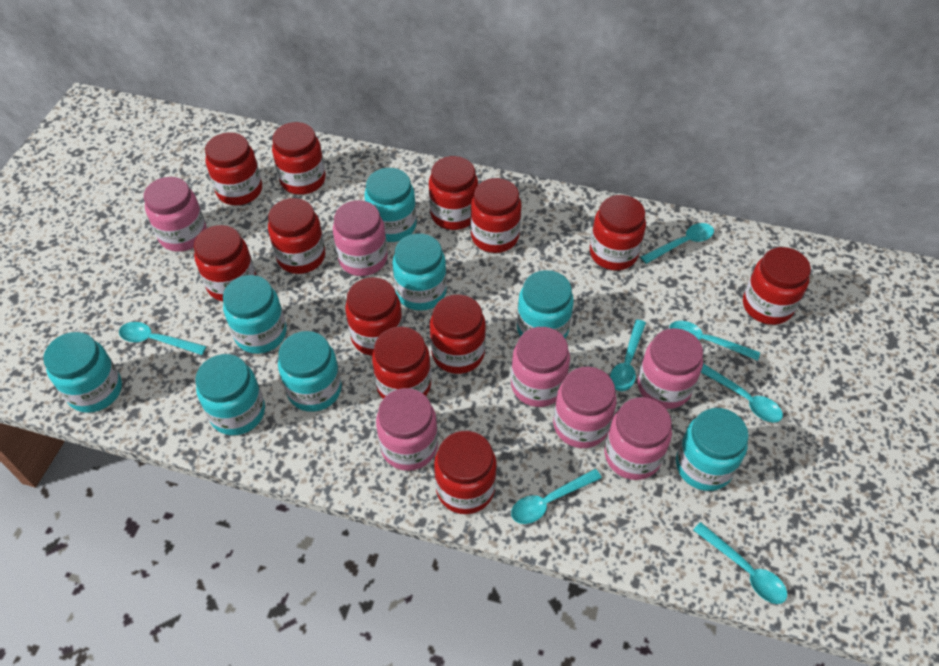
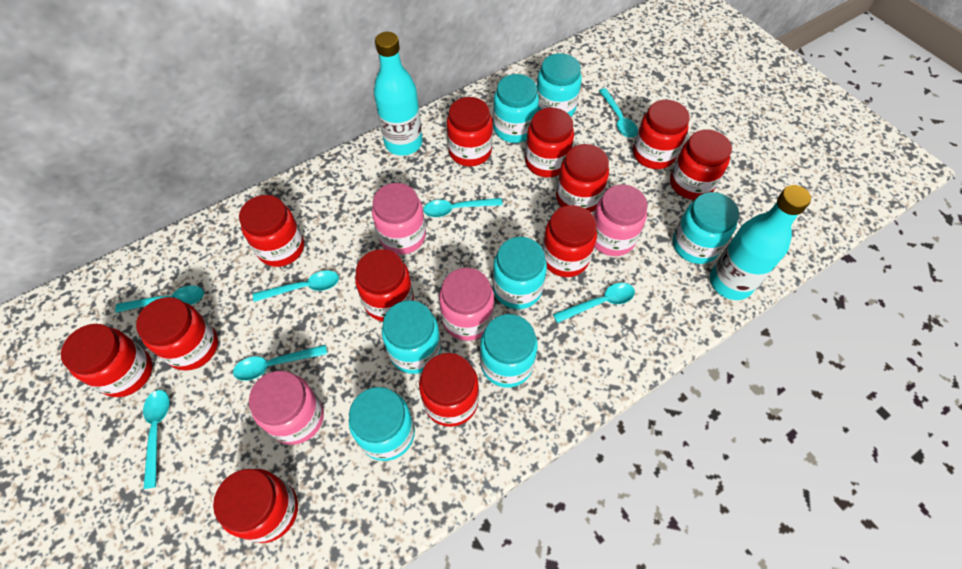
pink jar: 7 -> 4
turquoise bottle: 0 -> 2
turquoise jar: 8 -> 7

